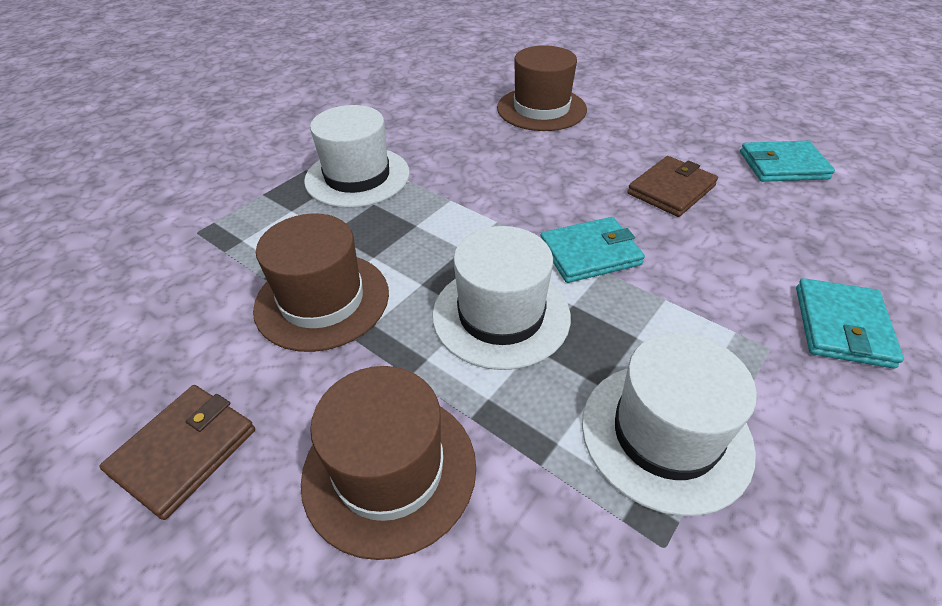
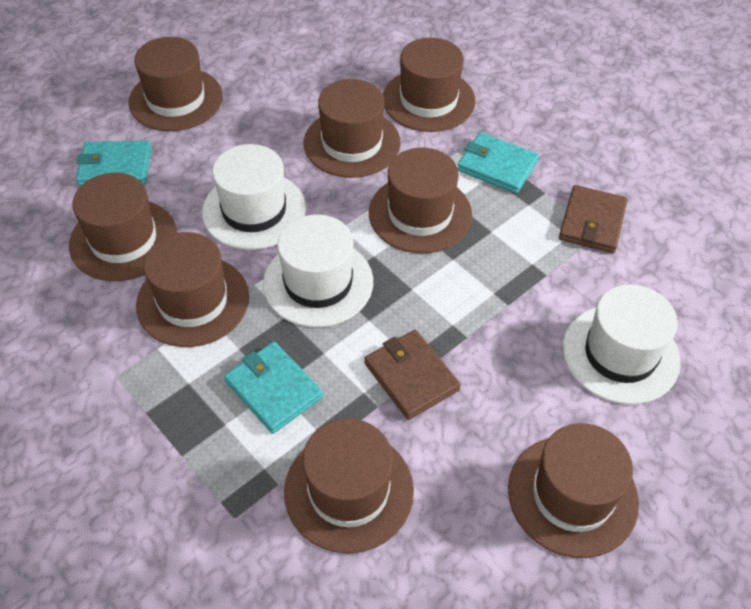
brown hat: 3 -> 8

